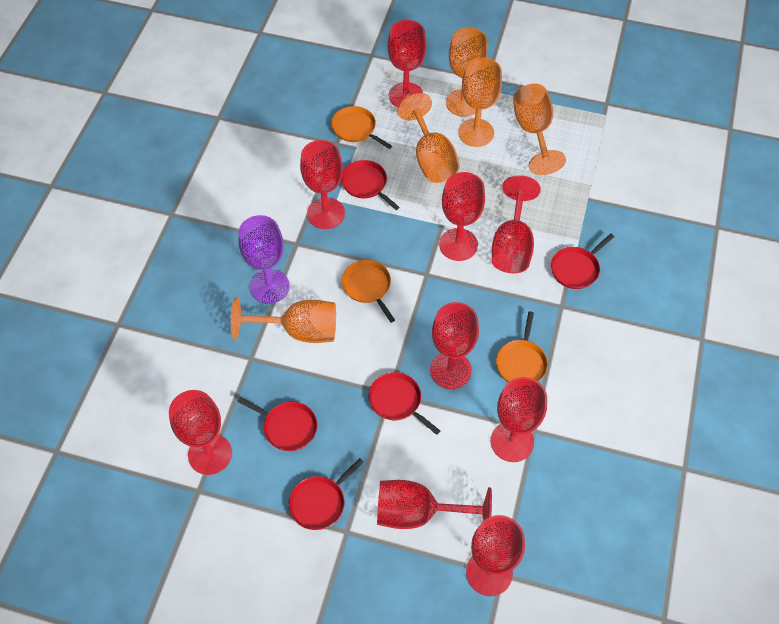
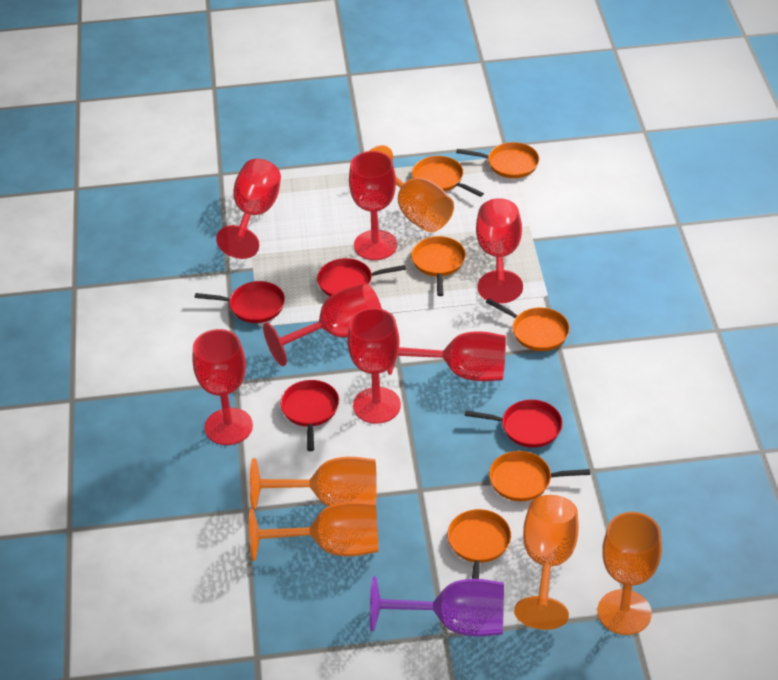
orange pan: 3 -> 6
red goblet: 9 -> 7
red pan: 5 -> 4

